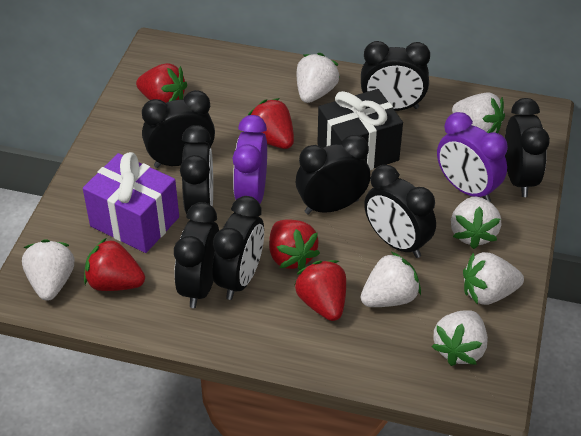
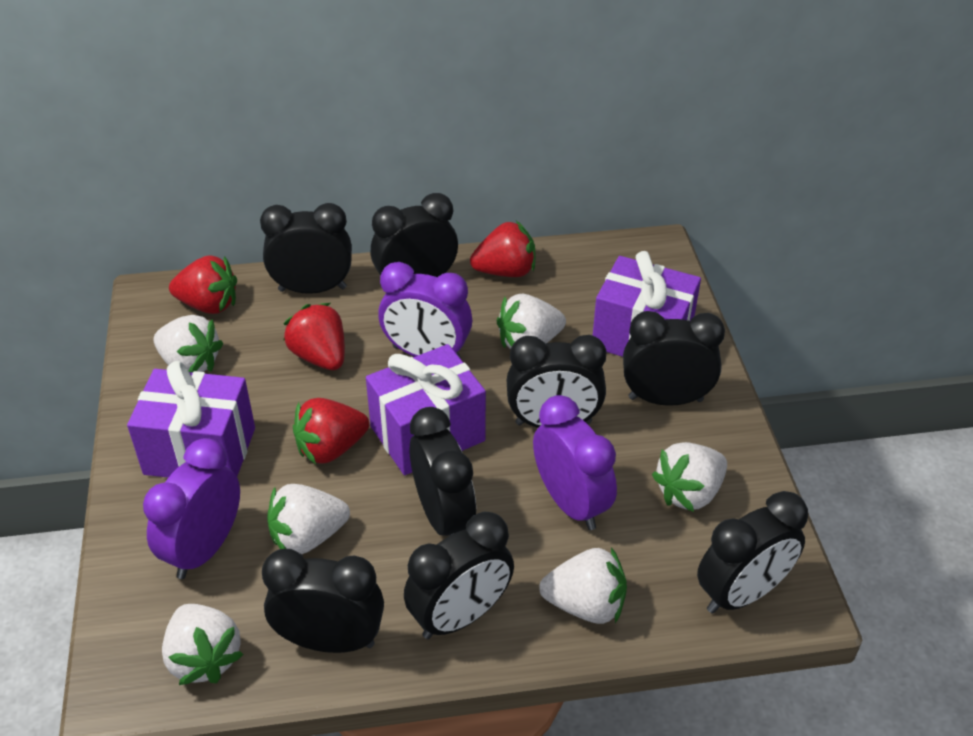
black gift: 1 -> 0
purple clock: 2 -> 3
purple gift: 1 -> 3
red strawberry: 5 -> 4
white strawberry: 7 -> 6

